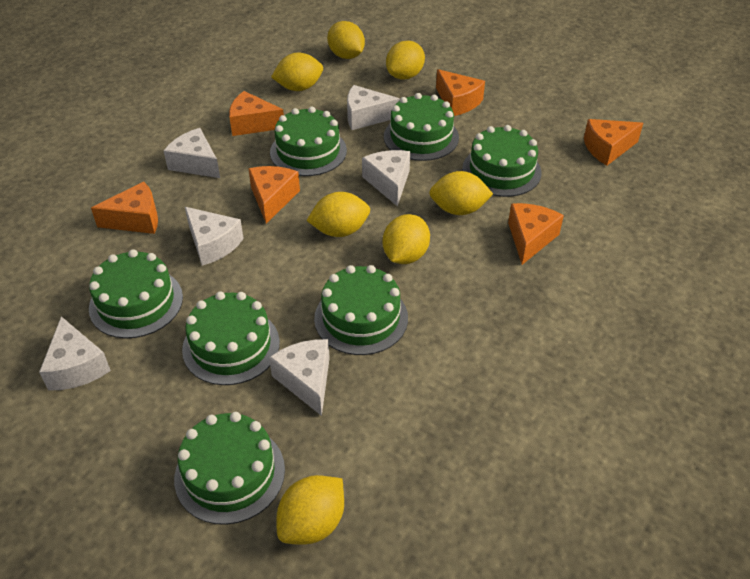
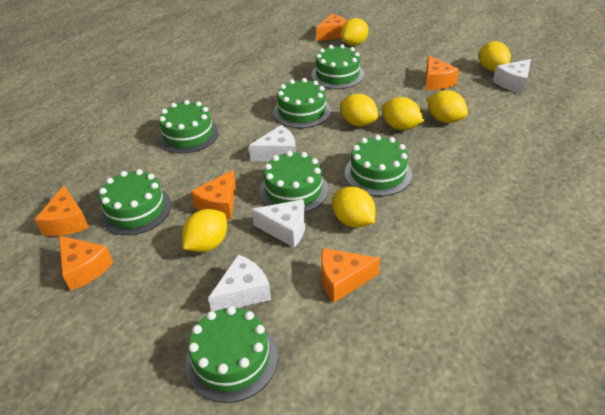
white cheese: 6 -> 4

